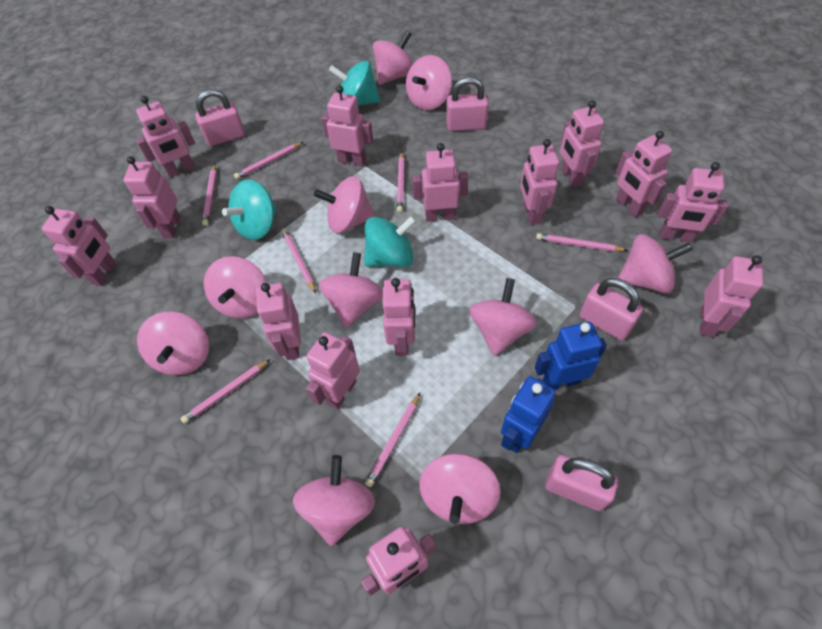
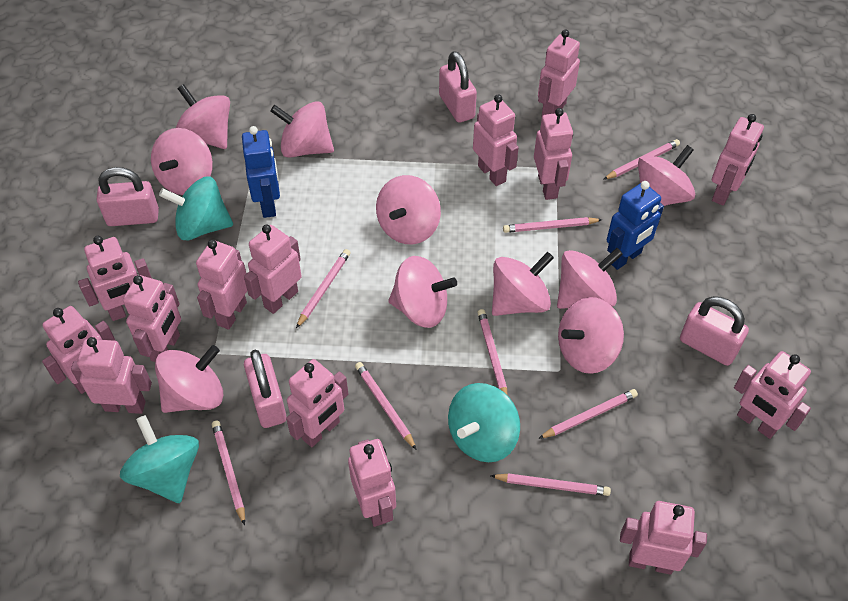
pink pencil: 7 -> 8

